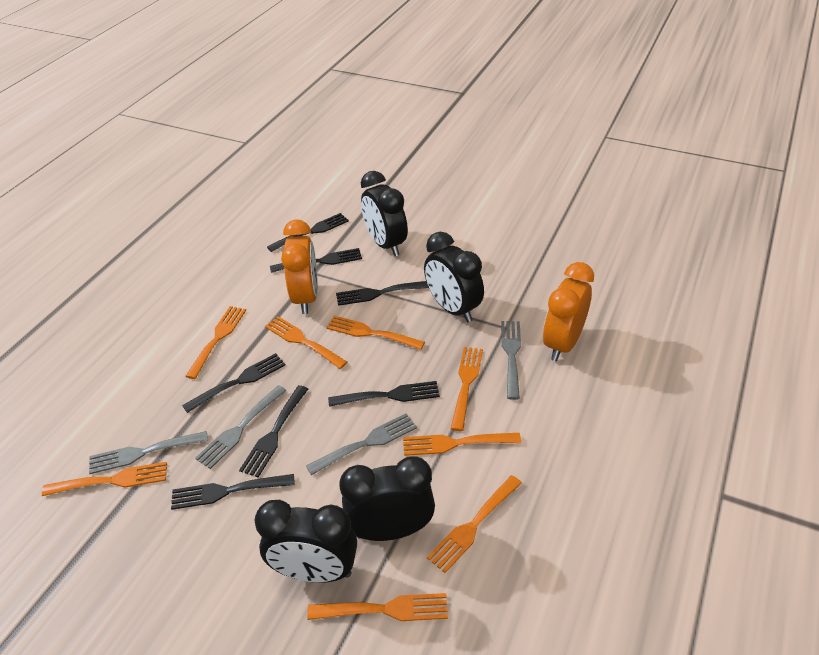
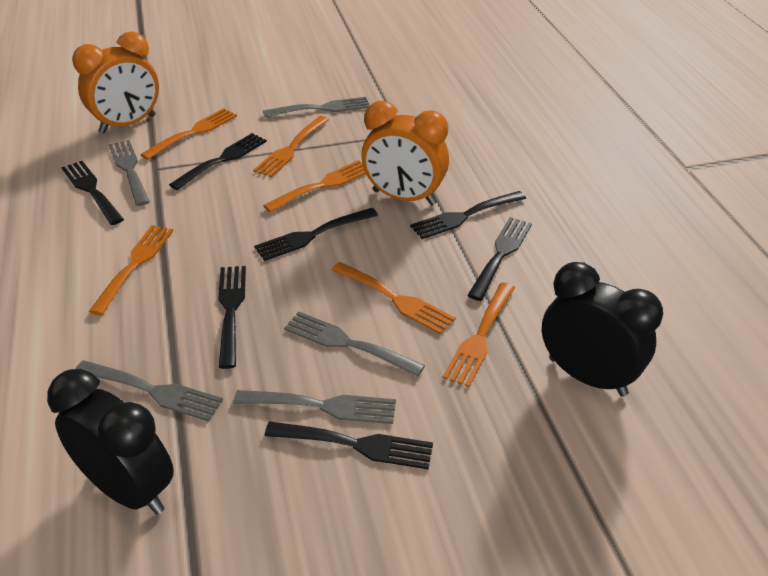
black clock: 4 -> 2
grey fork: 4 -> 5
orange fork: 8 -> 6

